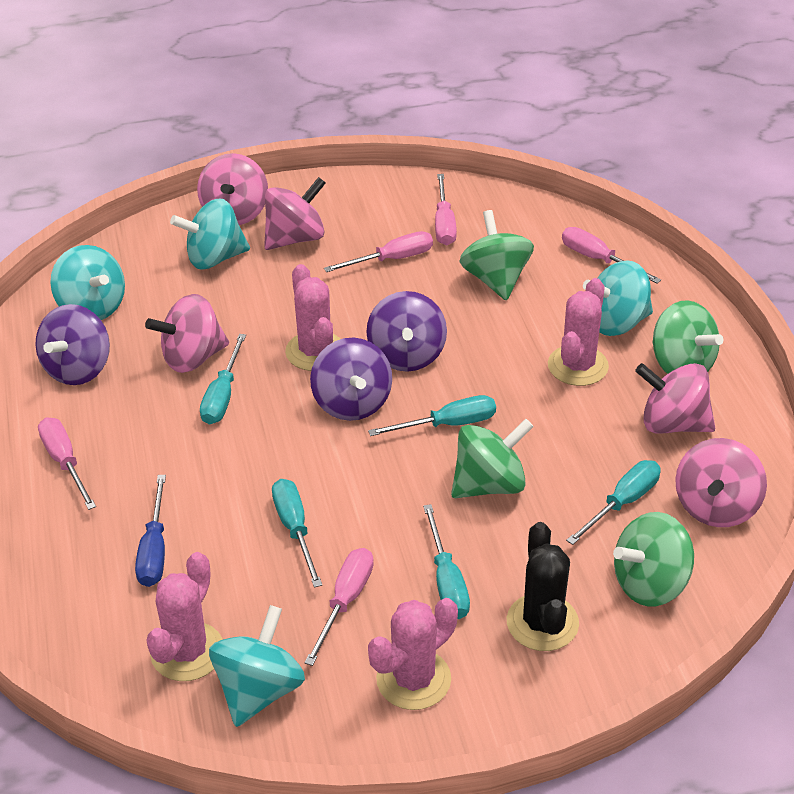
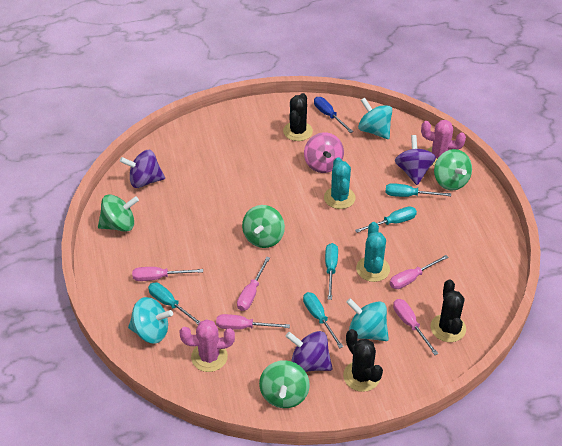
black cactus: 1 -> 3
pink cactus: 4 -> 2
pink spinning top: 5 -> 1
turquoise cactus: 0 -> 2
turquoise spinning top: 4 -> 3

